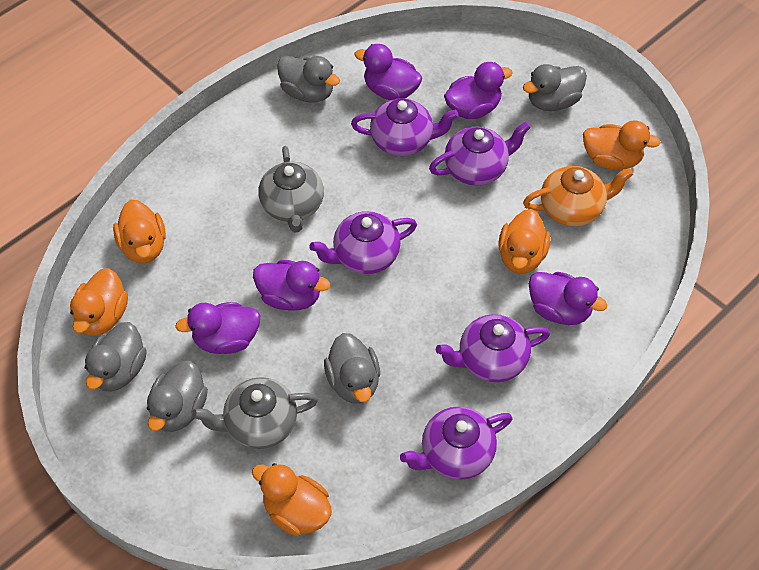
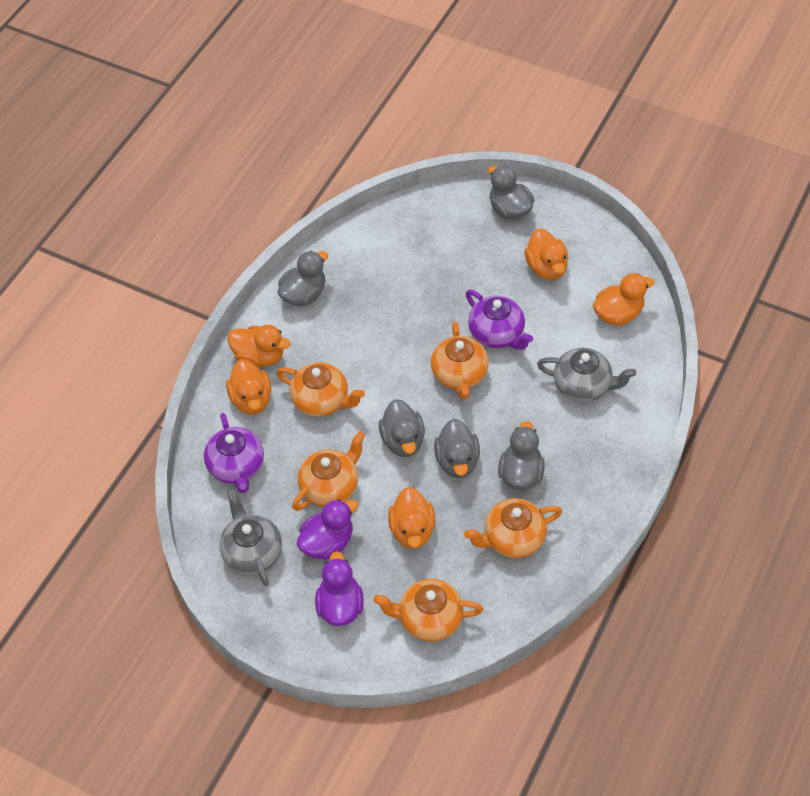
orange teapot: 1 -> 5
purple duck: 5 -> 2
purple teapot: 5 -> 2

